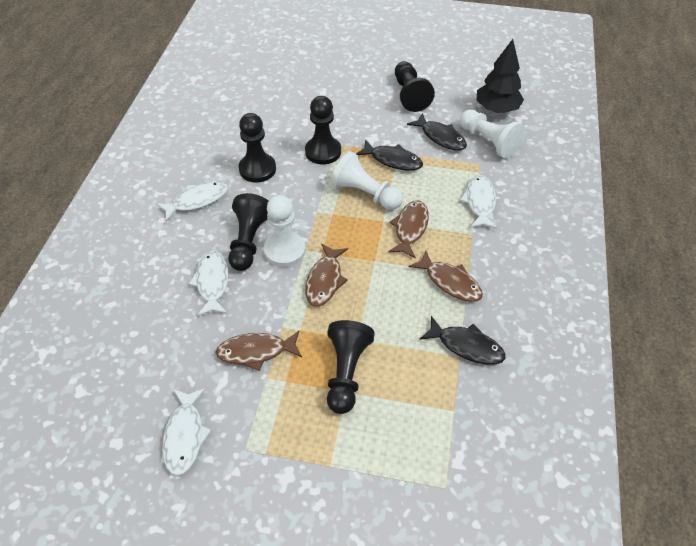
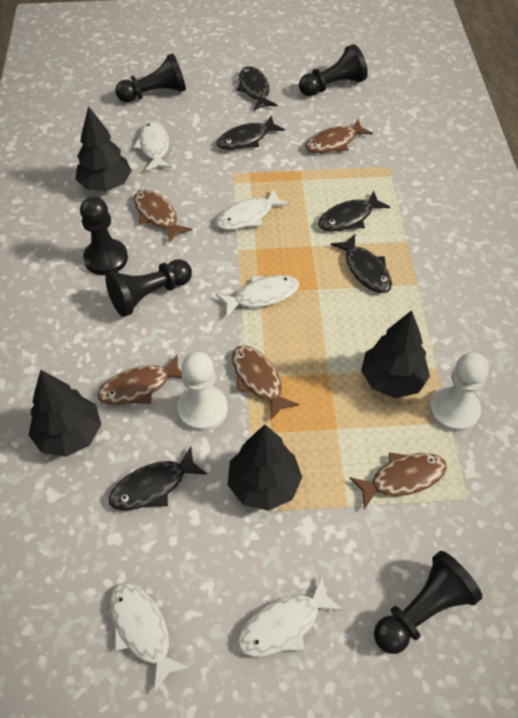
black fish: 3 -> 5
black tree: 1 -> 4
brown fish: 4 -> 5
white fish: 4 -> 5
white pawn: 3 -> 2

